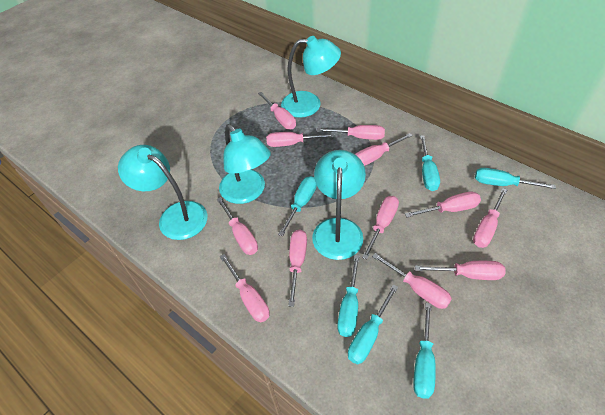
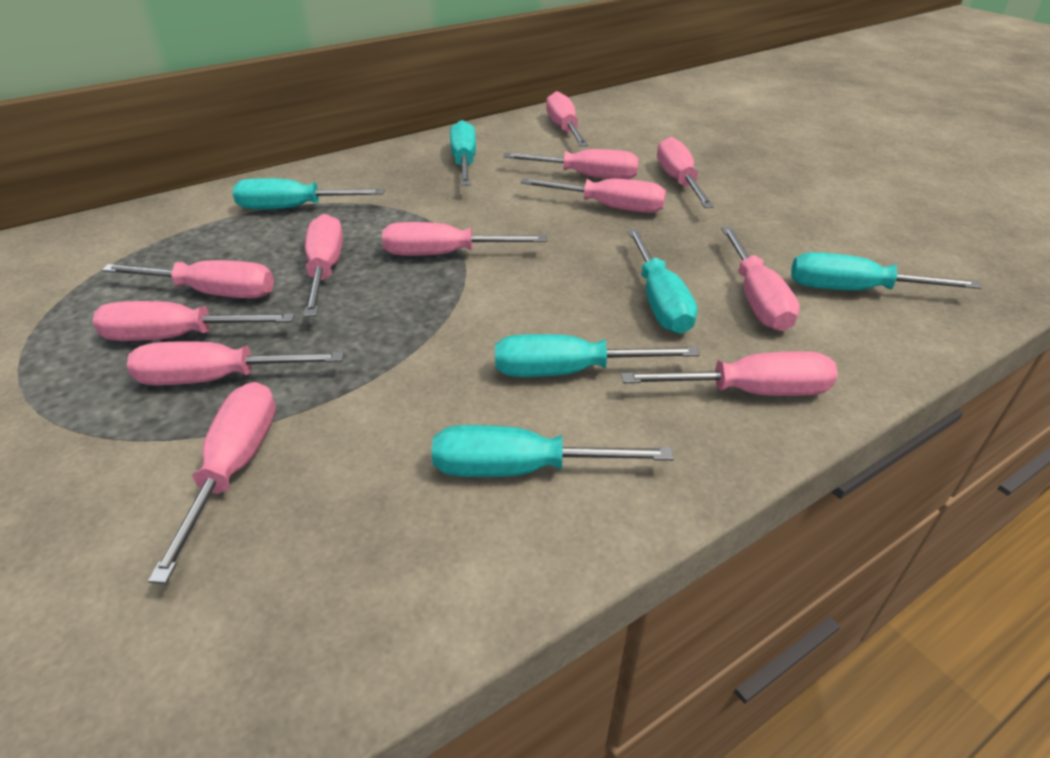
turquoise lamp: 4 -> 0

